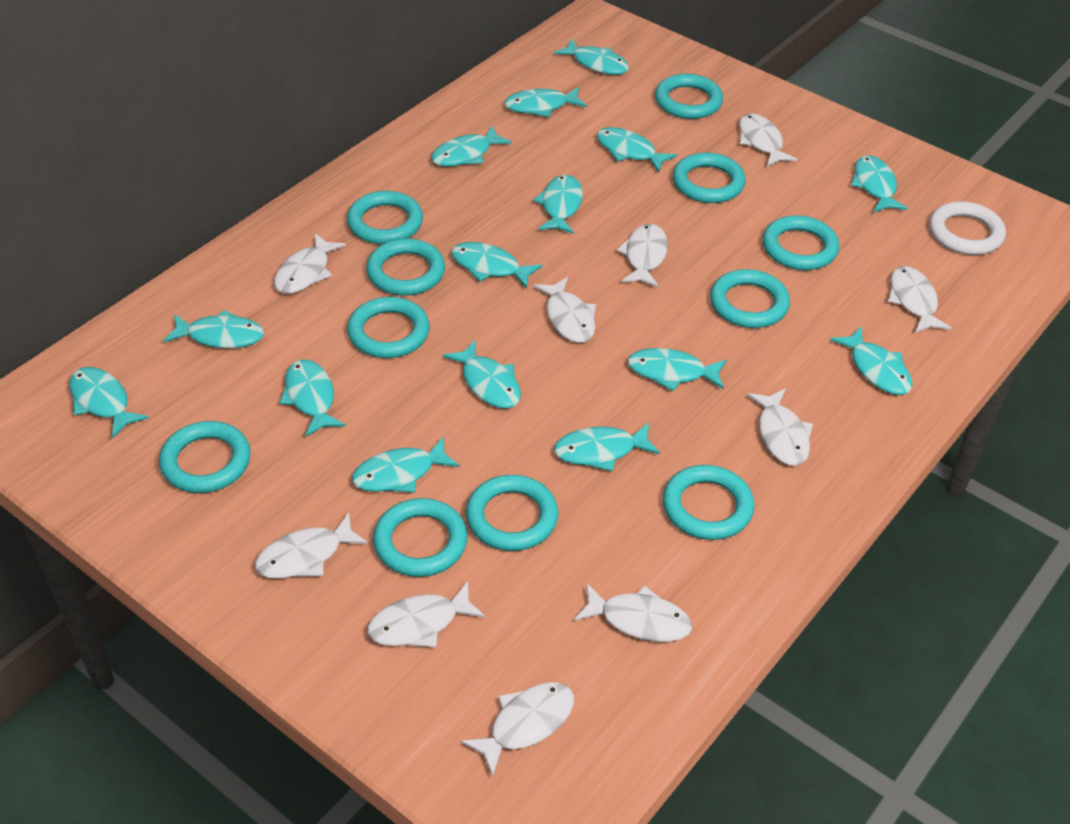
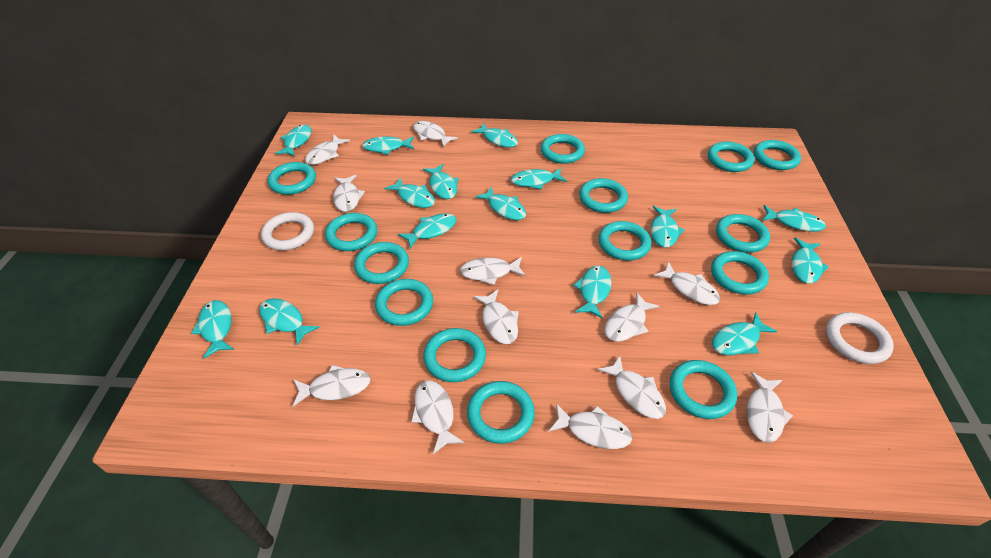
turquoise ring: 11 -> 14
white fish: 10 -> 12
white ring: 1 -> 2

